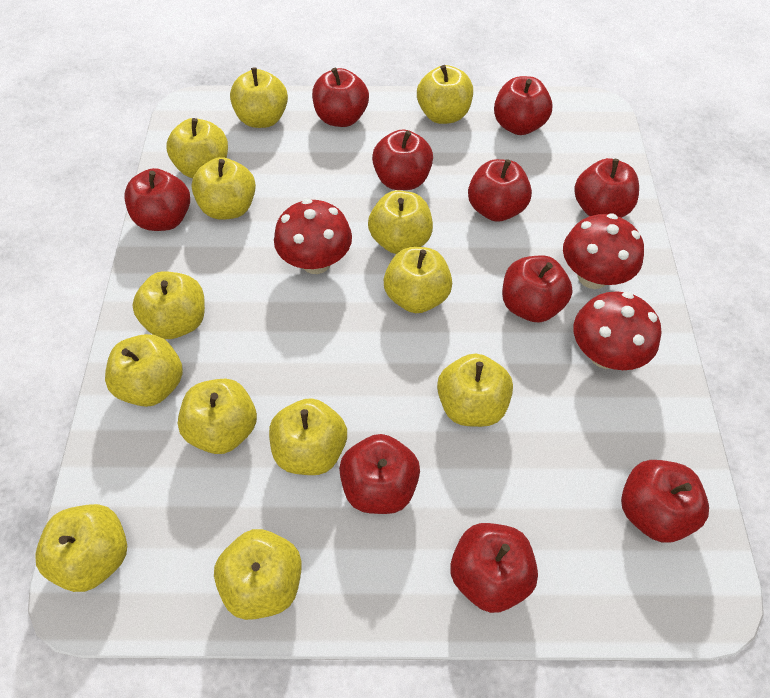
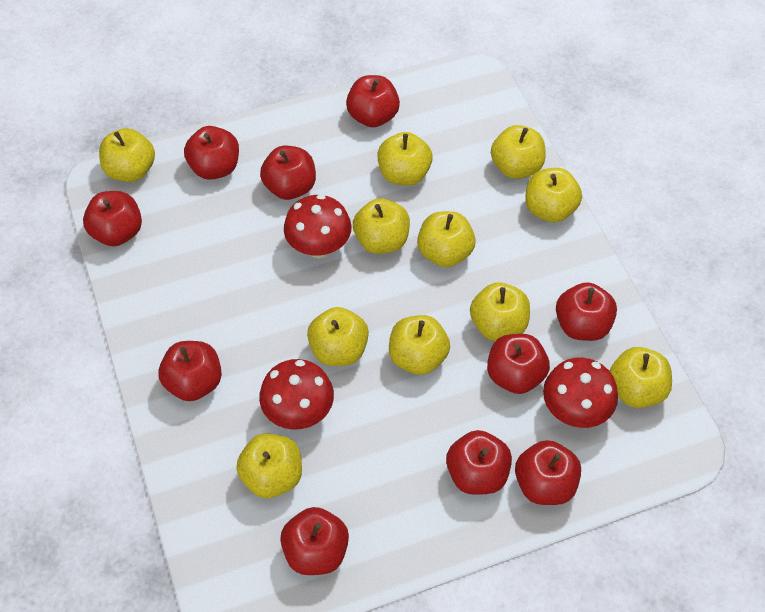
yellow apple: 13 -> 11

